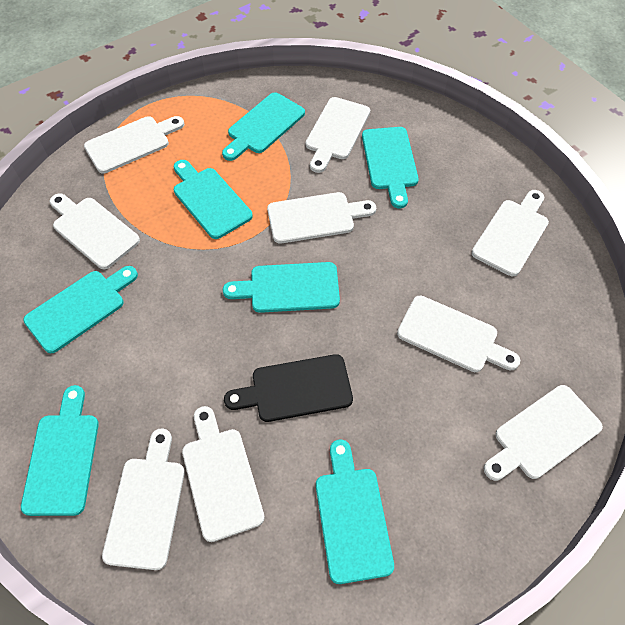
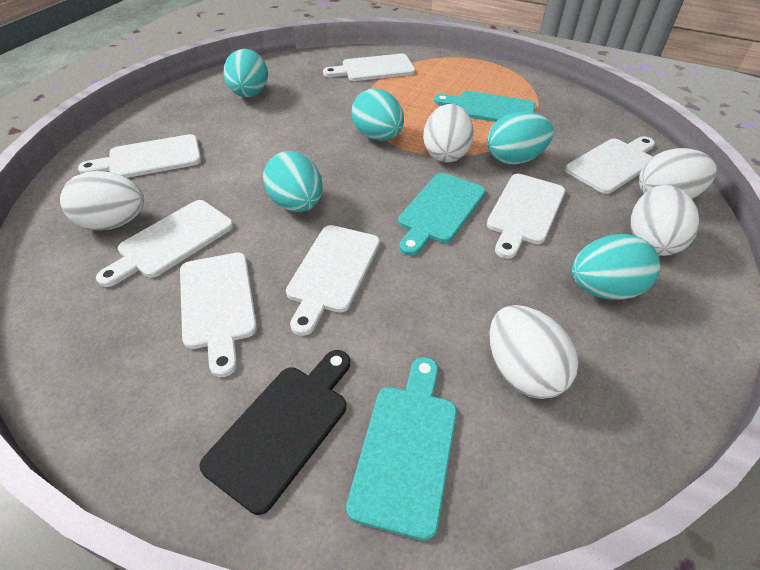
turquoise cutting board: 7 -> 3
turquoise egg: 0 -> 5
white cutting board: 9 -> 7
white egg: 0 -> 5

